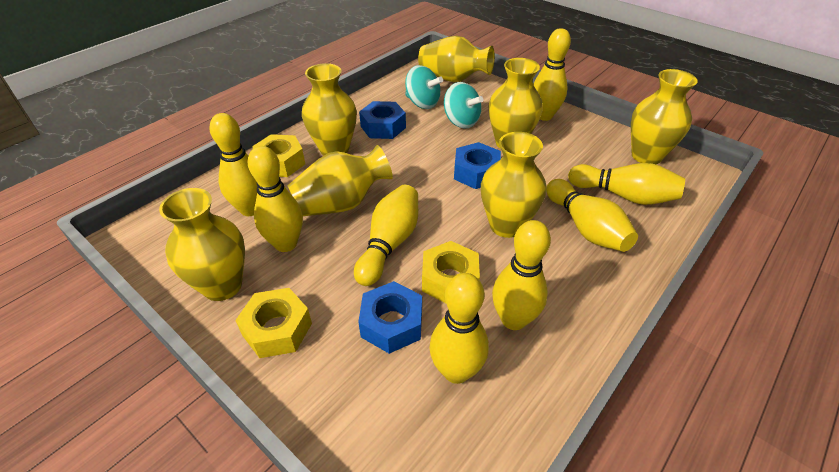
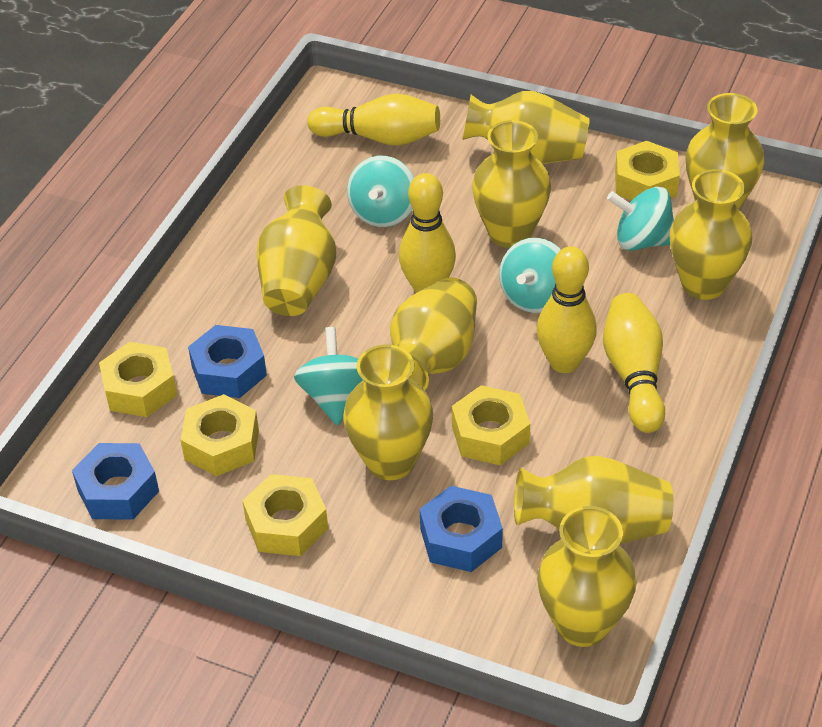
turquoise spinning top: 2 -> 4
yellow bowling pin: 8 -> 4
yellow nut: 3 -> 5
yellow vase: 7 -> 9

